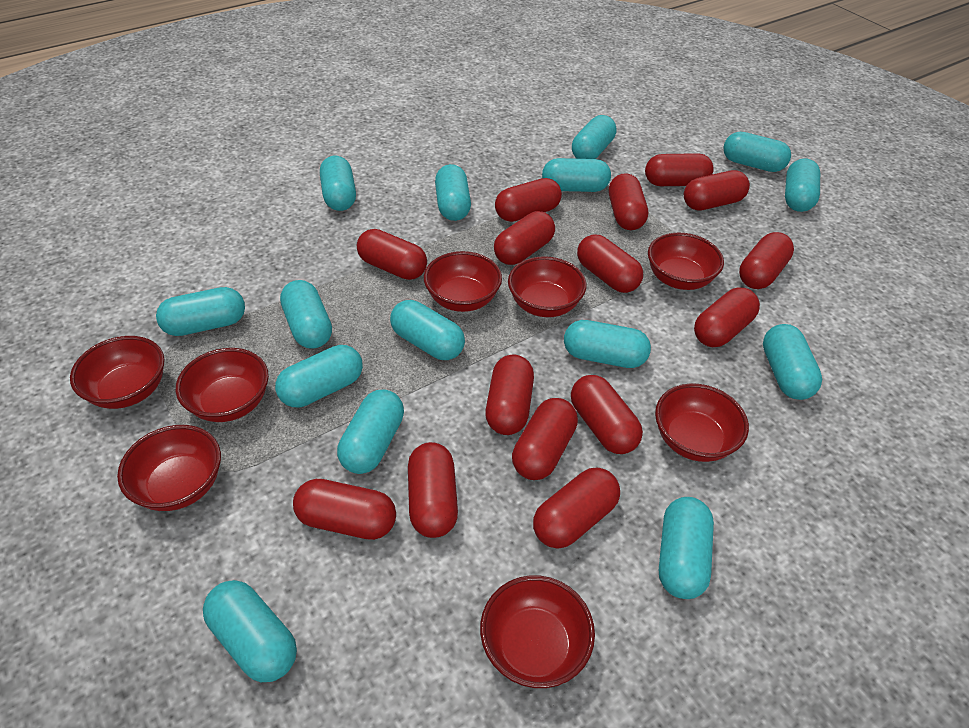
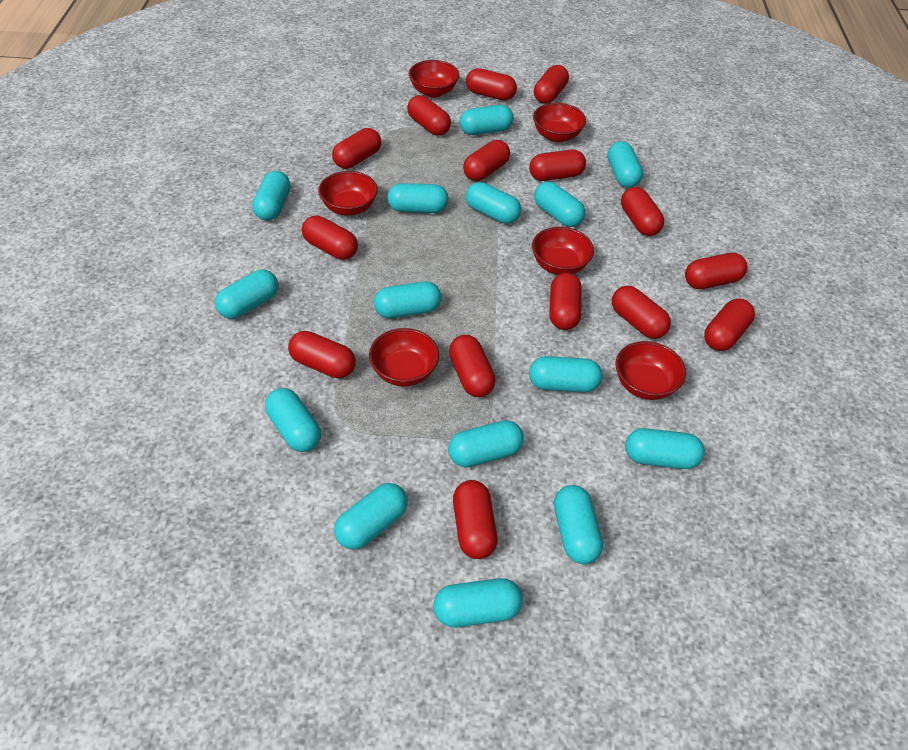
red bowl: 8 -> 6

